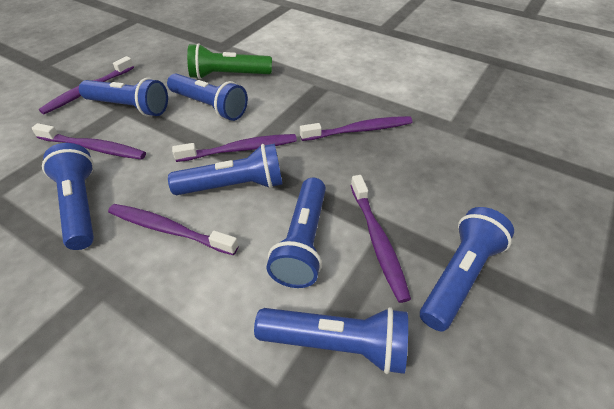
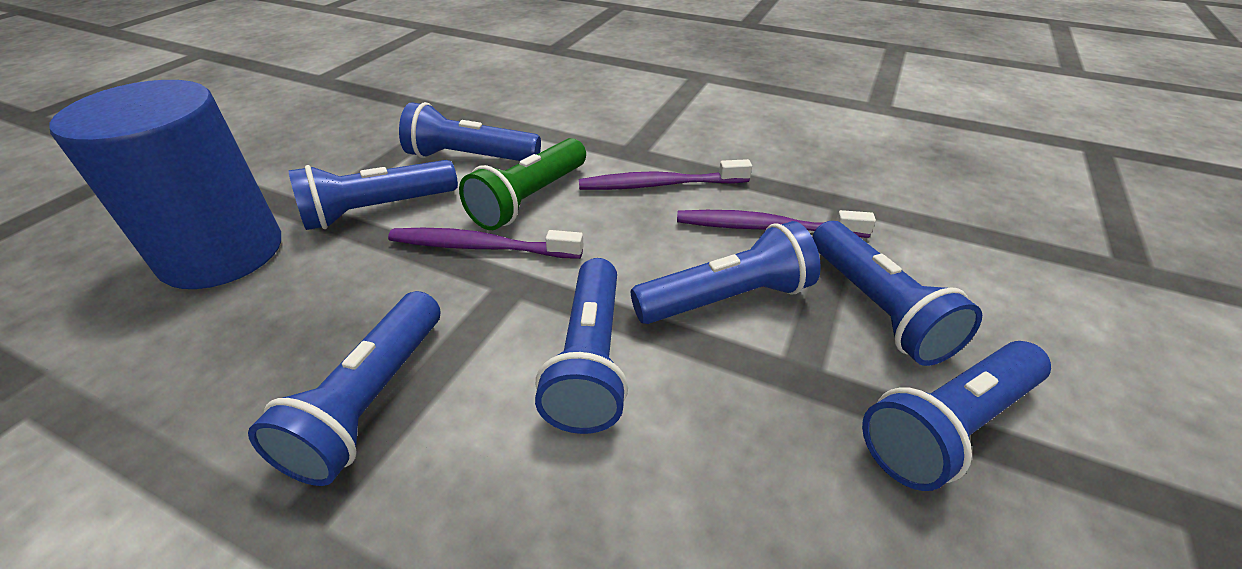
blue cylinder: 0 -> 1
purple toothbrush: 6 -> 3

